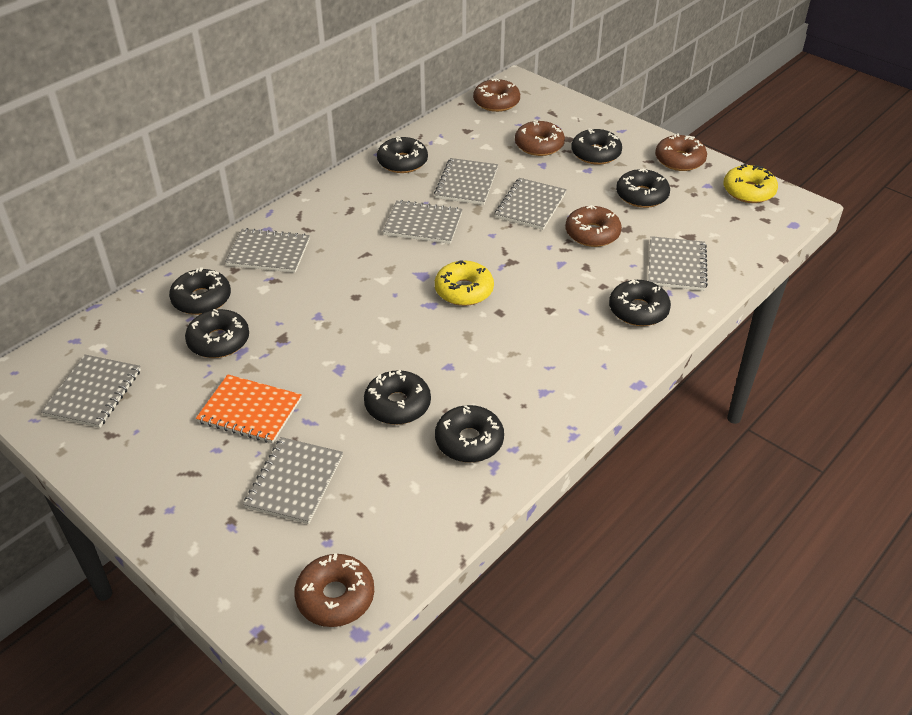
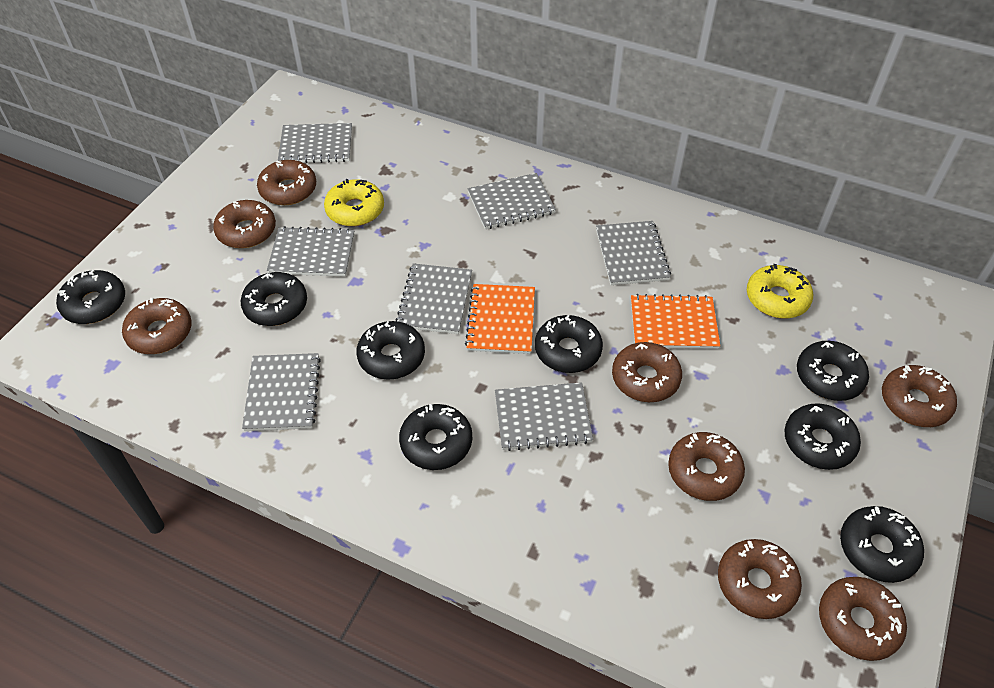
brown donut: 5 -> 8
orange notebook: 1 -> 2

